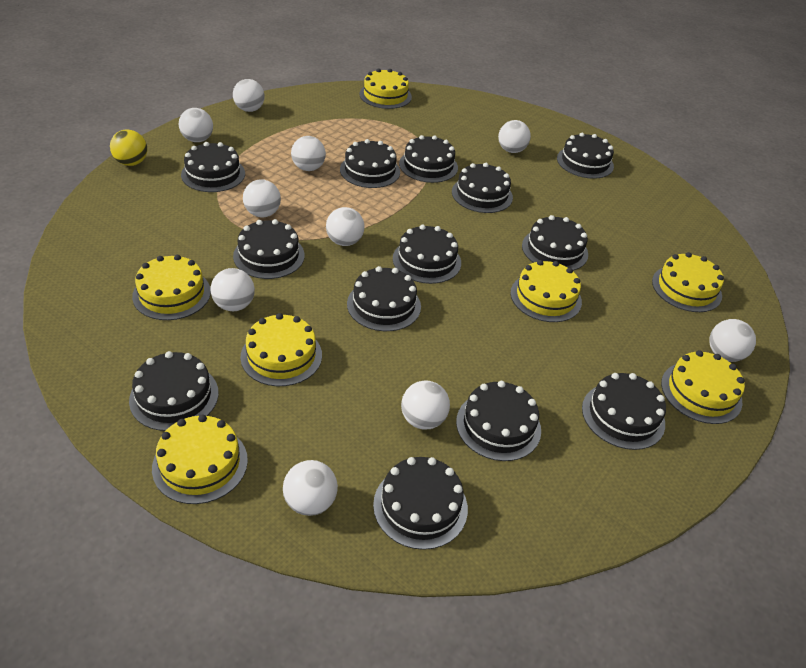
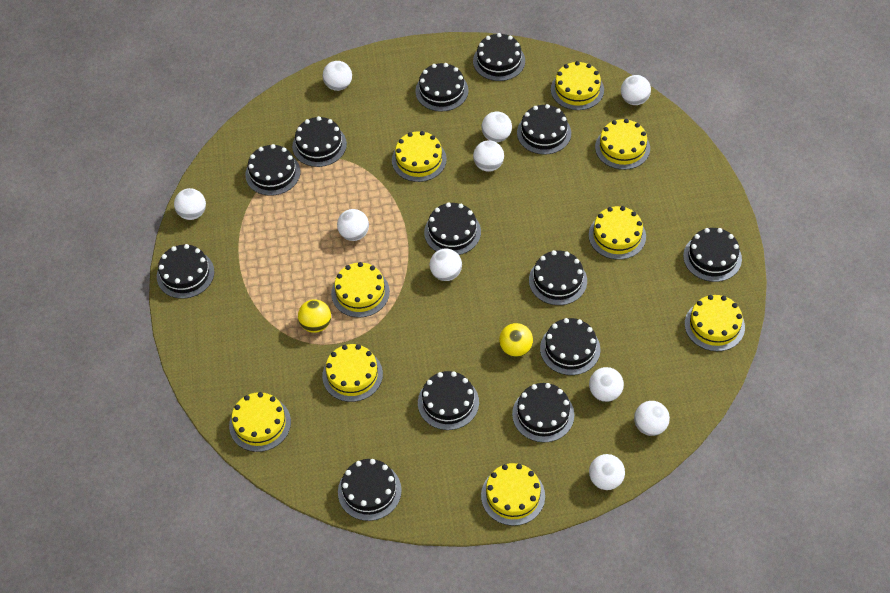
yellow ball: 1 -> 2
yellow cake: 7 -> 9

